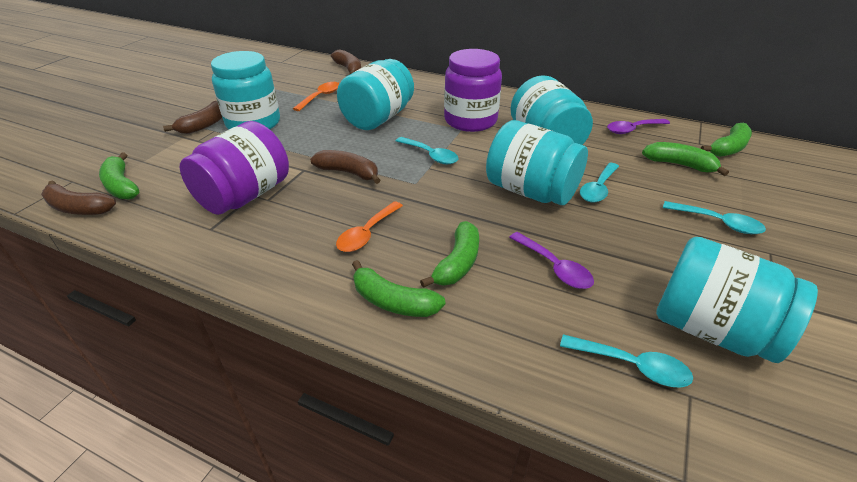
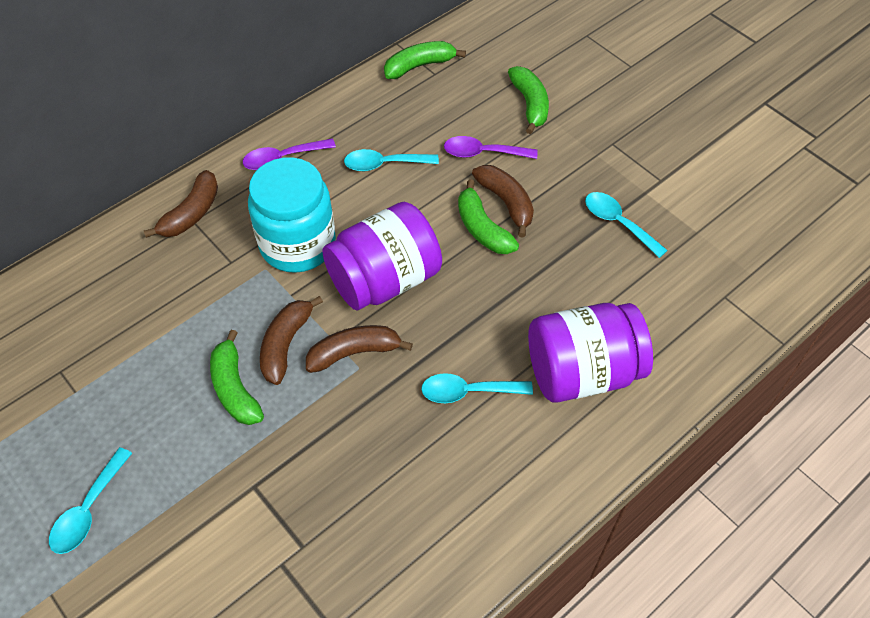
green banana: 5 -> 4
orange spoon: 2 -> 0
turquoise jar: 5 -> 1

